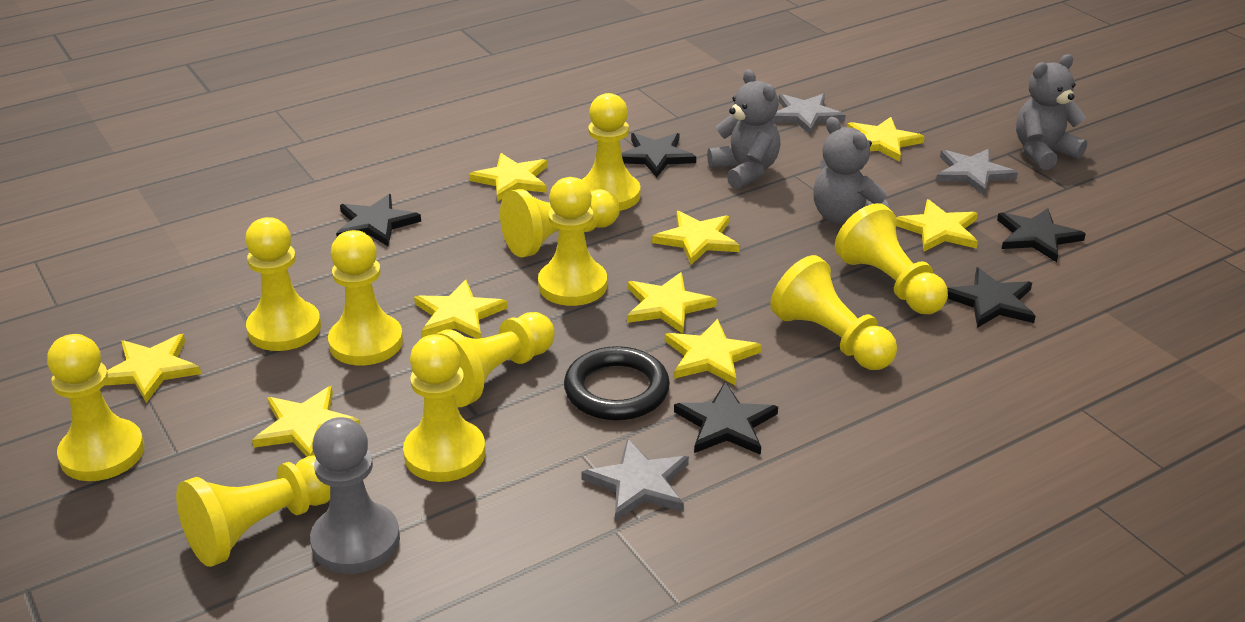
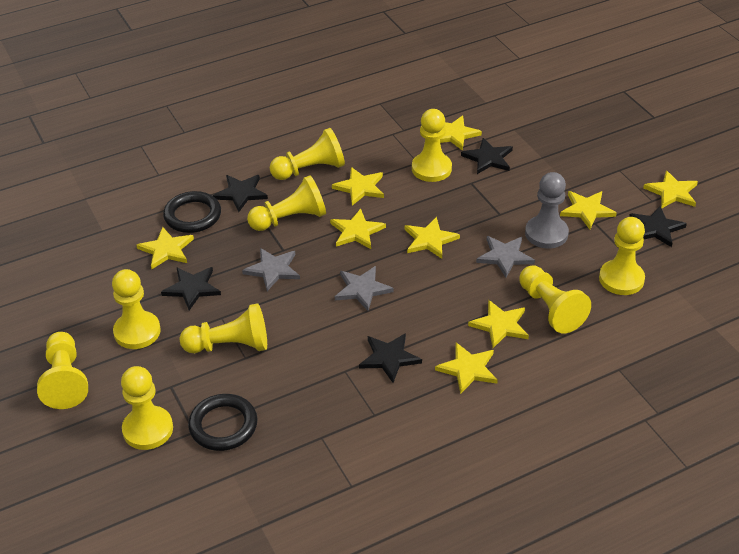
black ring: 1 -> 2
grey teddy bear: 3 -> 0
yellow pawn: 11 -> 9

